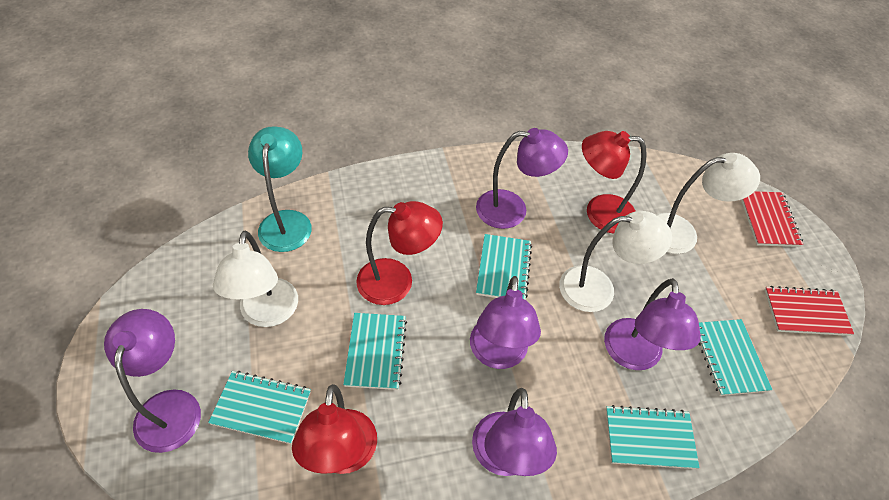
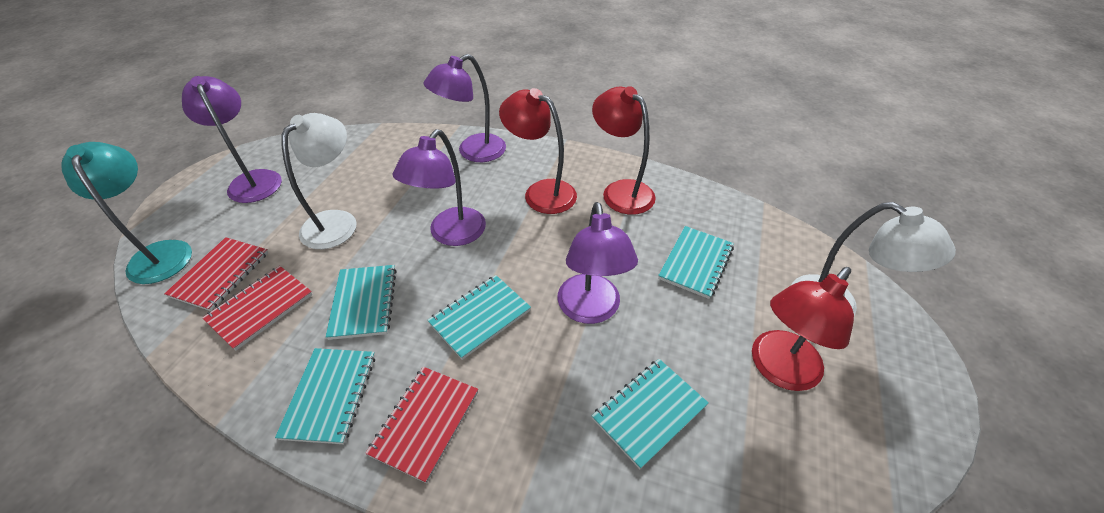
purple lamp: 5 -> 4
red notebook: 2 -> 3
white lamp: 3 -> 2

